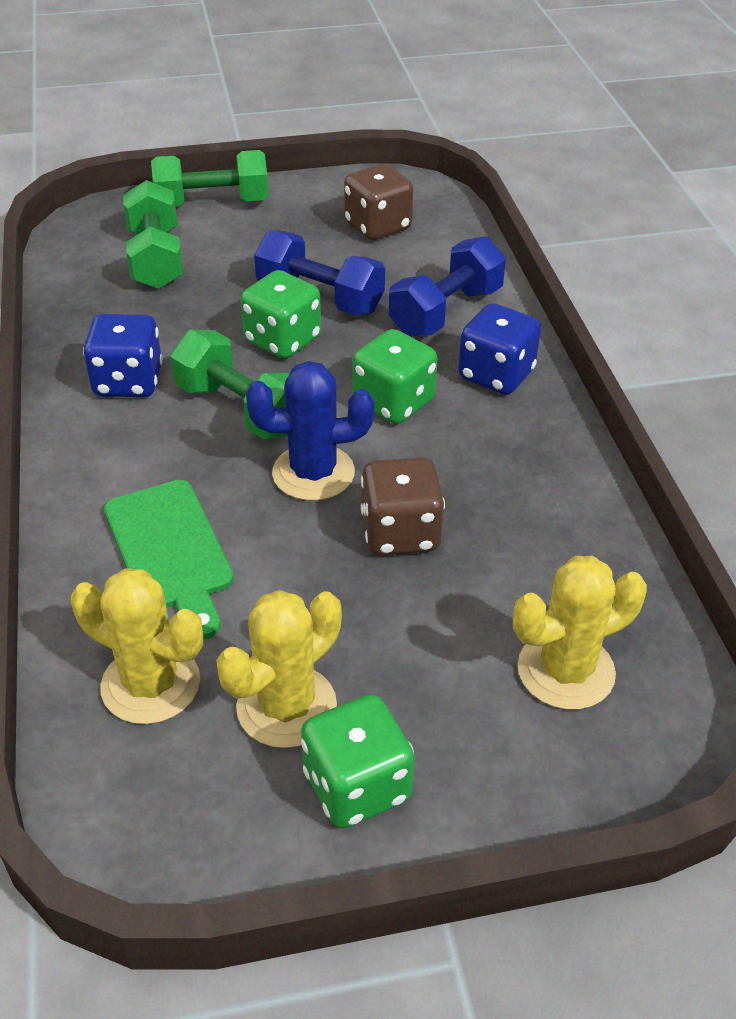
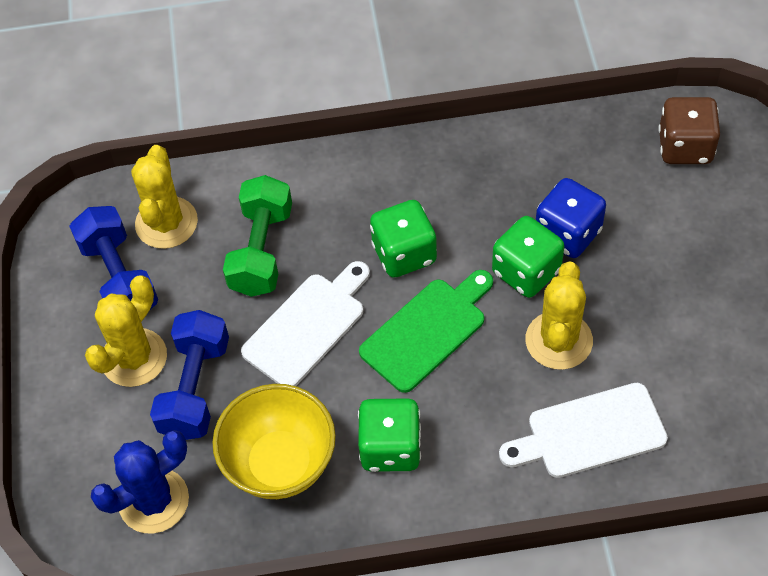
blue dice: 2 -> 1
brown dice: 2 -> 1
green dumbbell: 3 -> 1
white cutting board: 0 -> 2
yellow bowl: 0 -> 1

